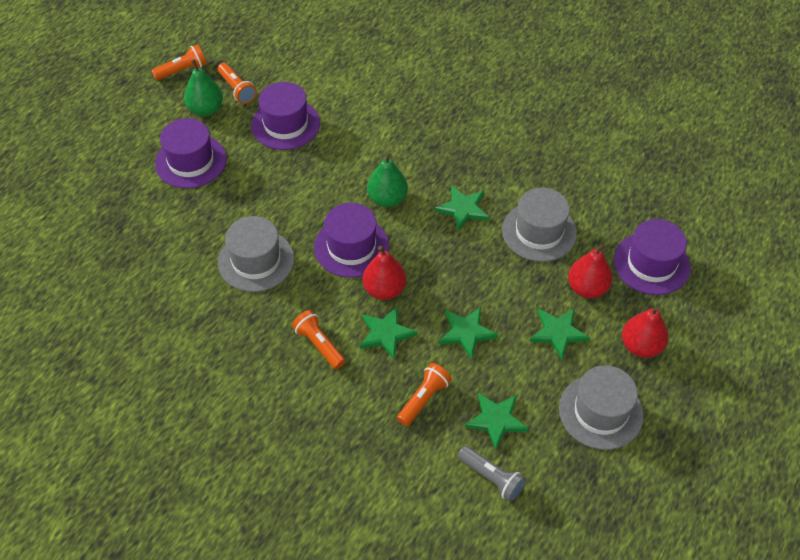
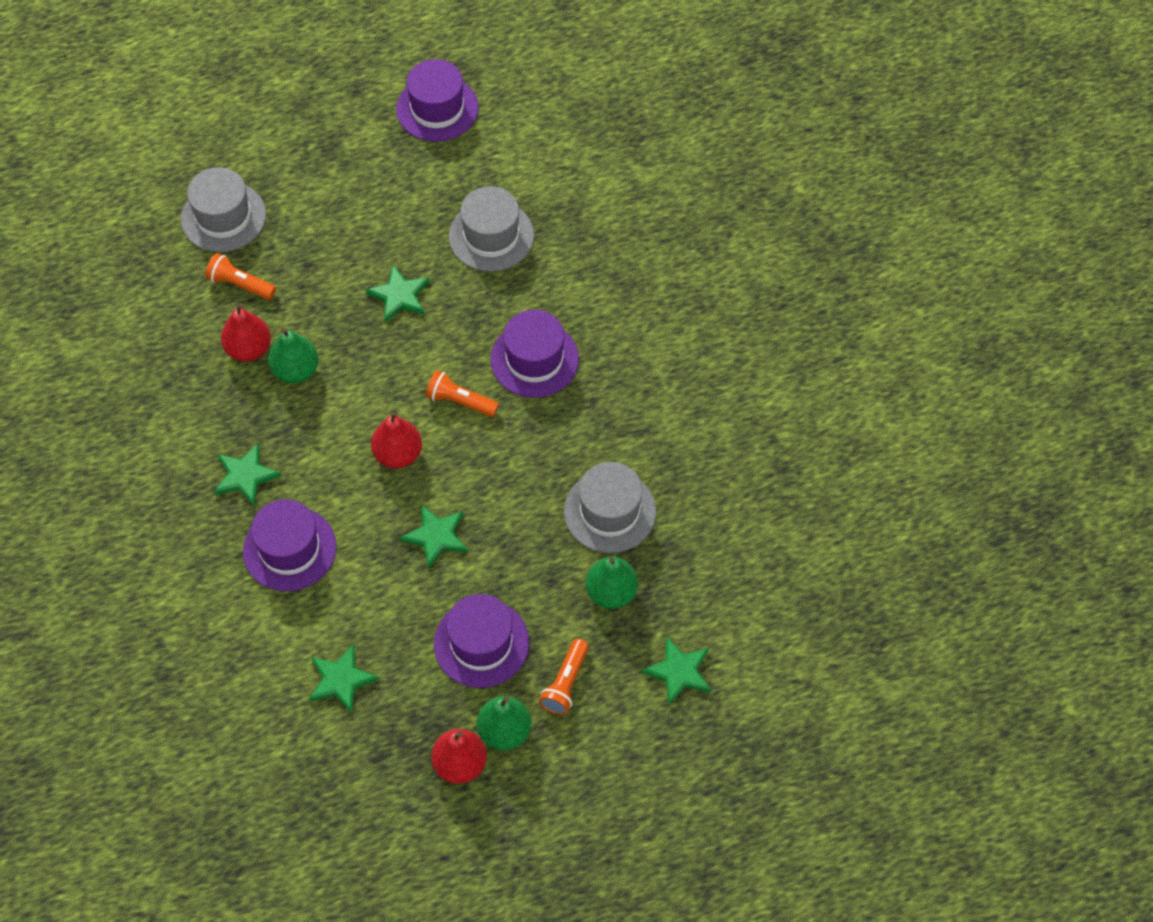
green pear: 2 -> 3
grey flashlight: 1 -> 0
orange flashlight: 4 -> 3

